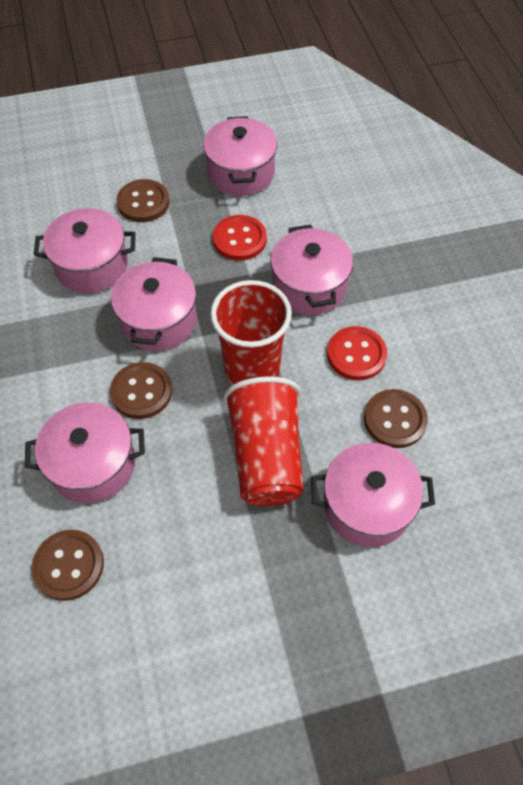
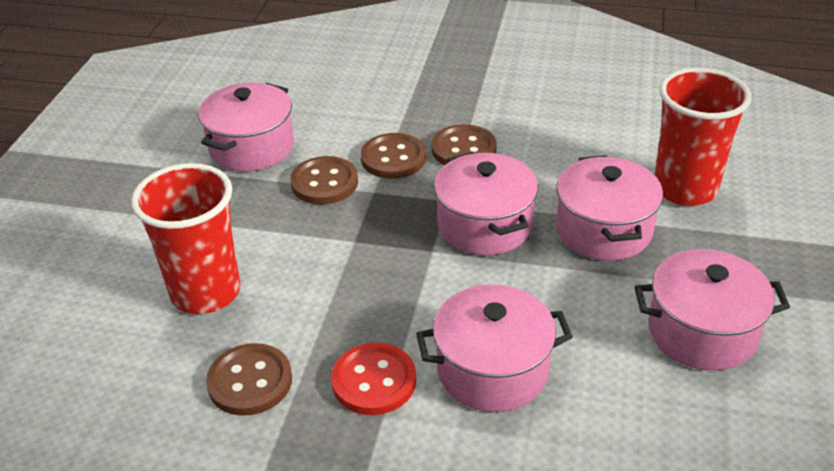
pink pot: 6 -> 5
red button: 2 -> 1

